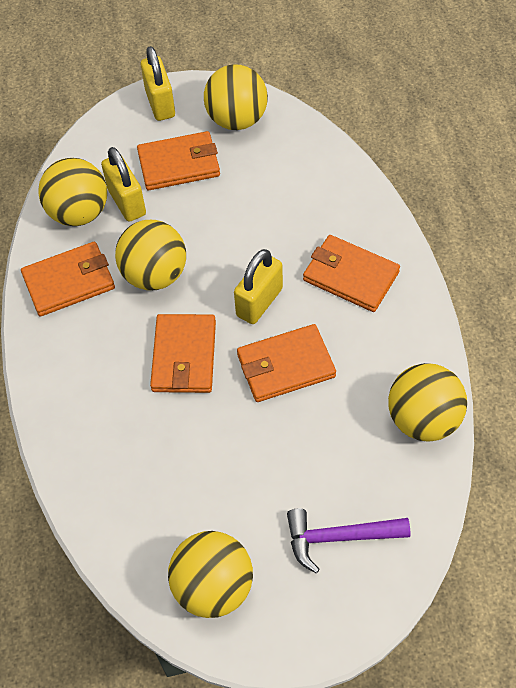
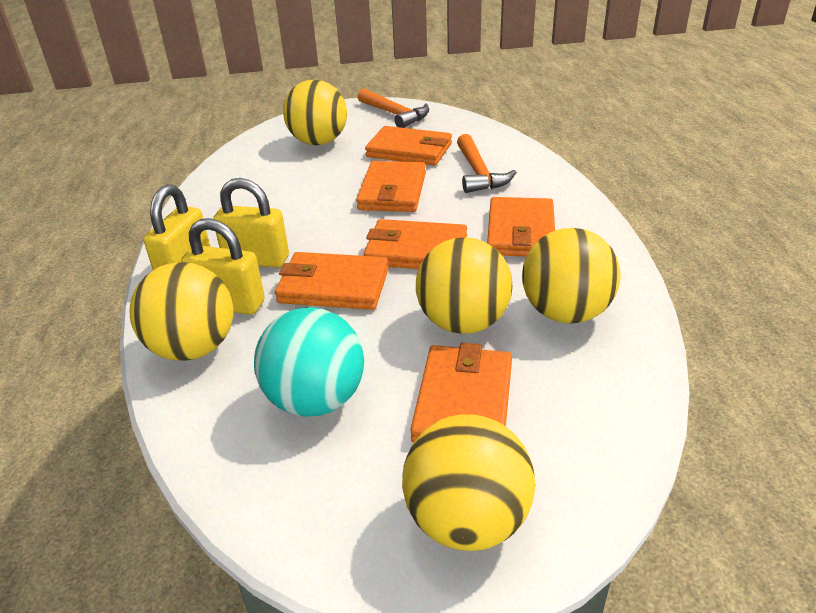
orange hammer: 0 -> 2
orange wallet: 5 -> 6
purple hammer: 1 -> 0
turquoise ball: 0 -> 1

